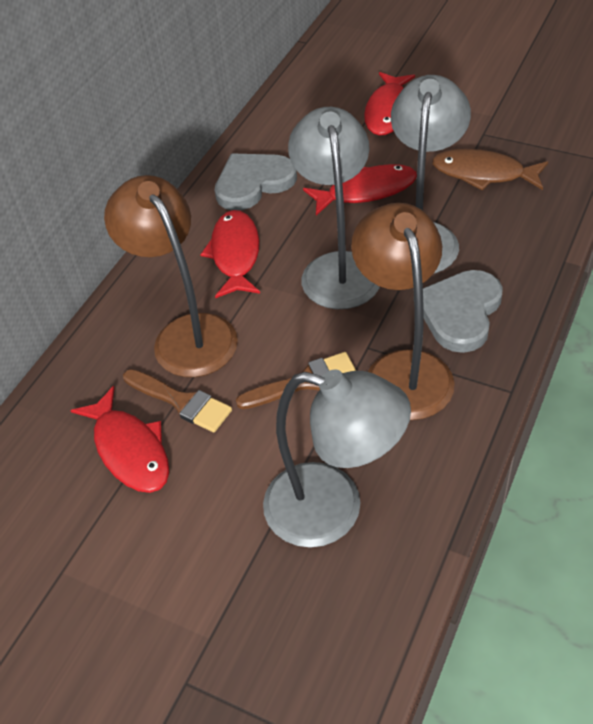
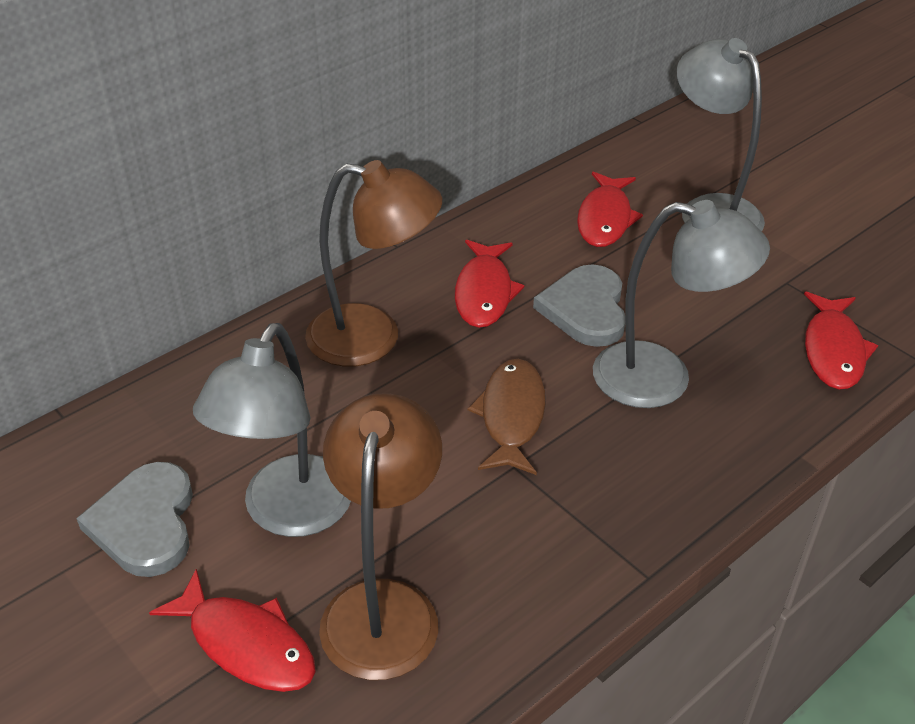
brown brush: 2 -> 0

